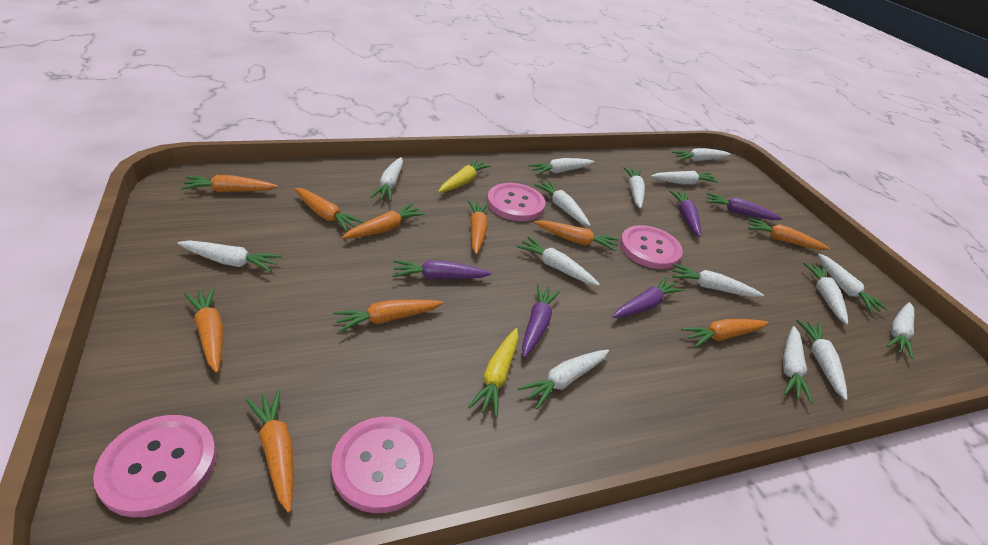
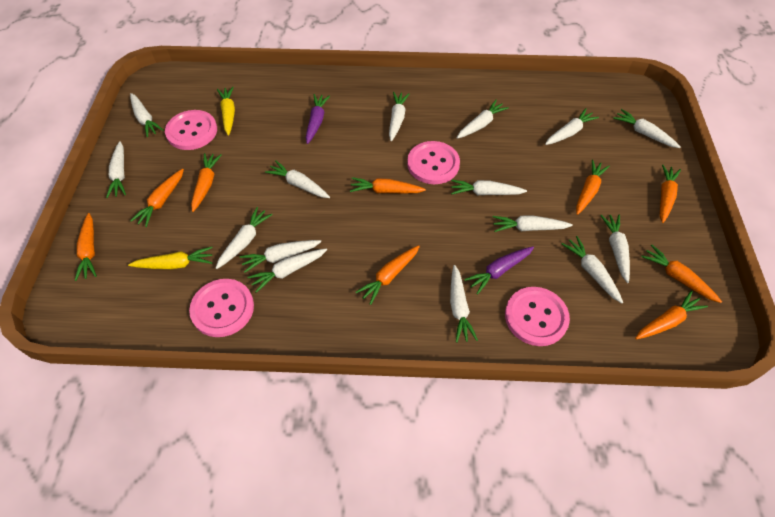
orange carrot: 10 -> 9
purple carrot: 5 -> 2

